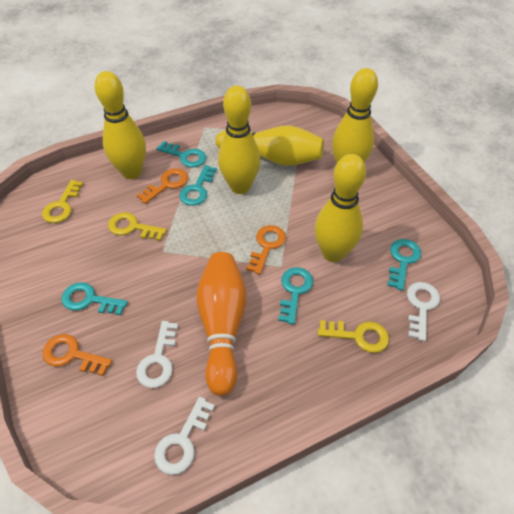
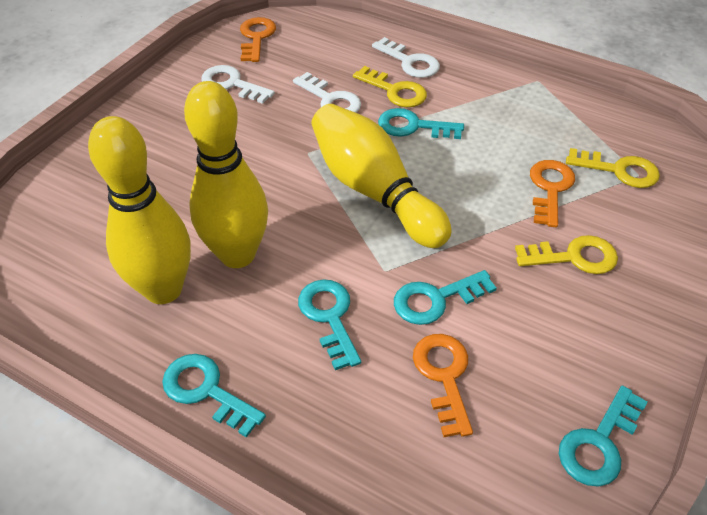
orange bowling pin: 1 -> 0
yellow bowling pin: 5 -> 3

